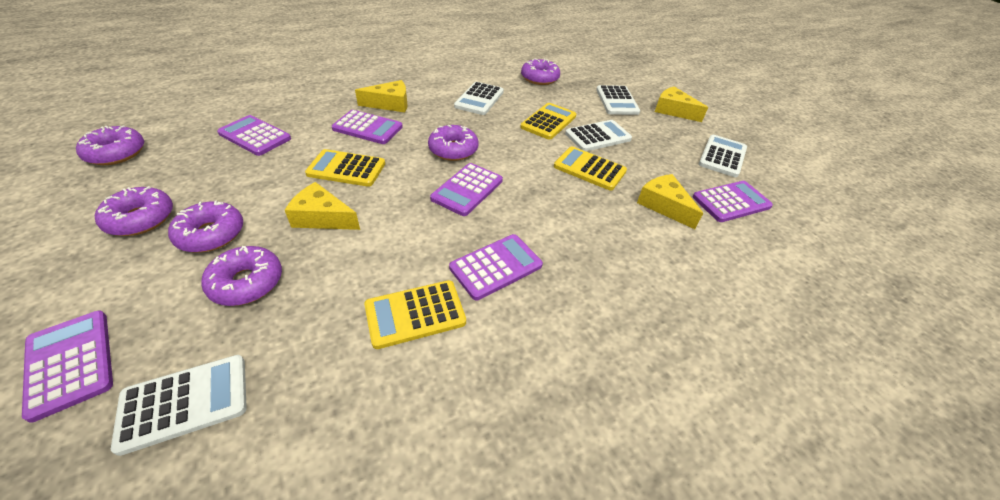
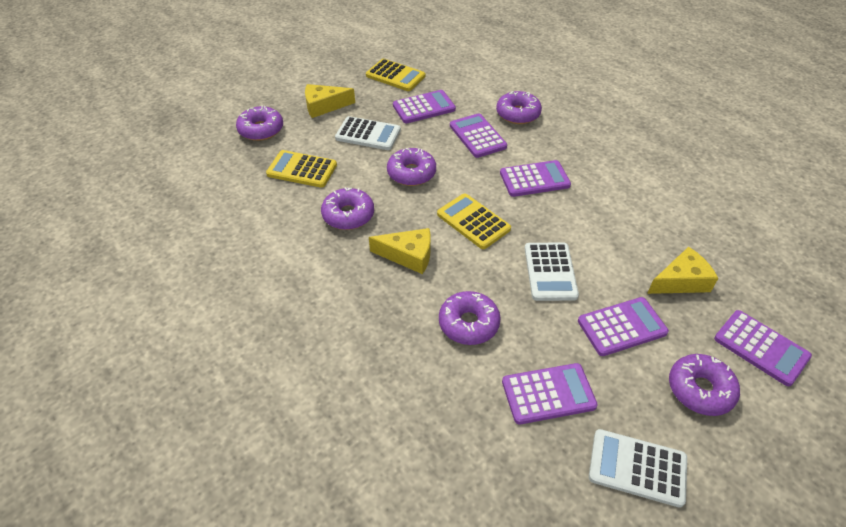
white calculator: 5 -> 3
yellow calculator: 4 -> 3
yellow cheese: 4 -> 3

